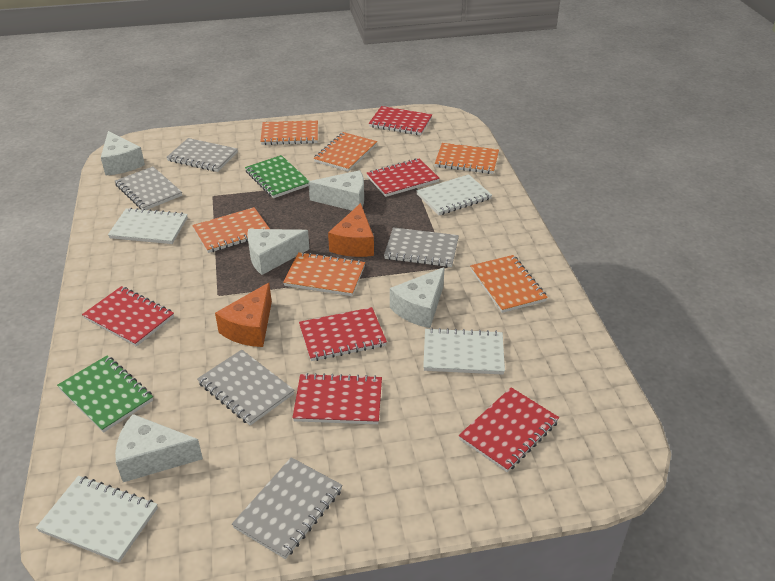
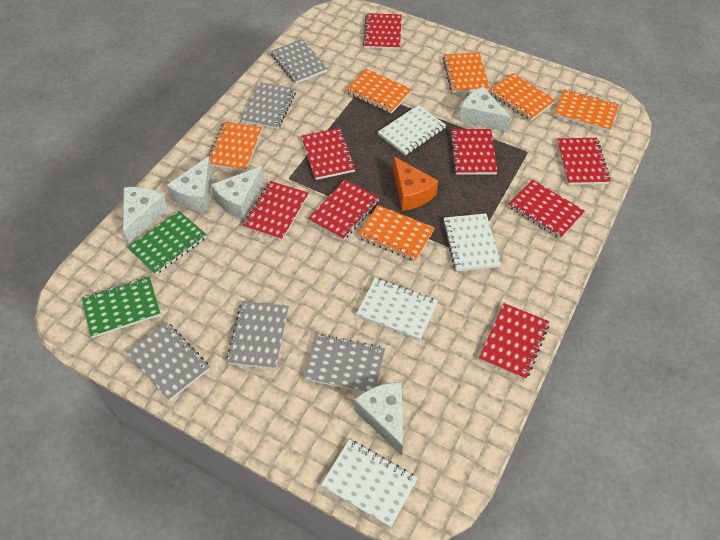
orange cheese: 2 -> 1
red notebook: 6 -> 8

